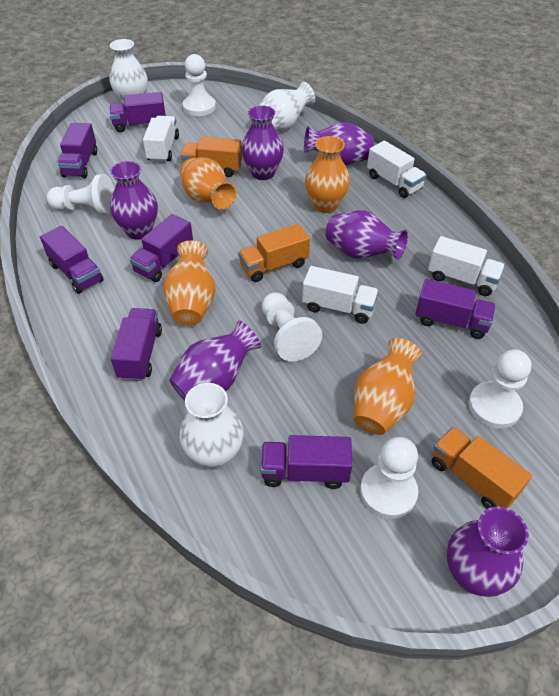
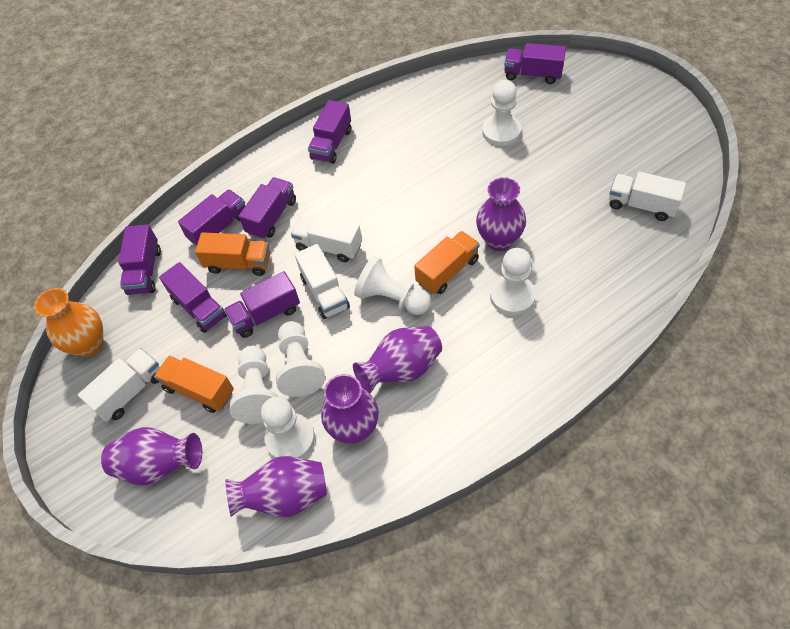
orange vase: 4 -> 1
purple vase: 6 -> 5
white pawn: 5 -> 6
white vase: 3 -> 0

